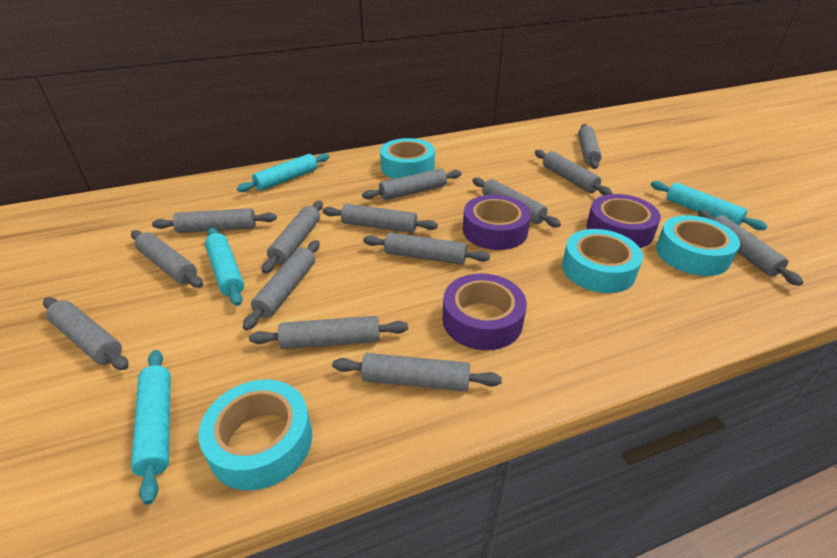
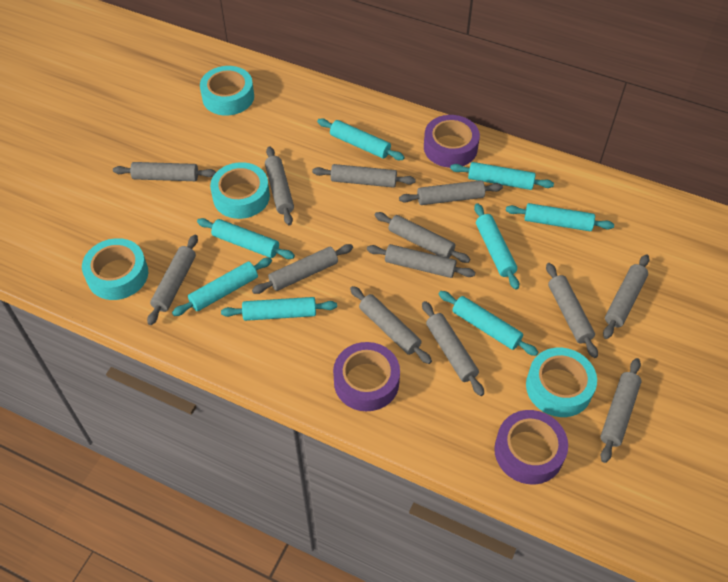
grey rolling pin: 14 -> 13
turquoise rolling pin: 4 -> 8

